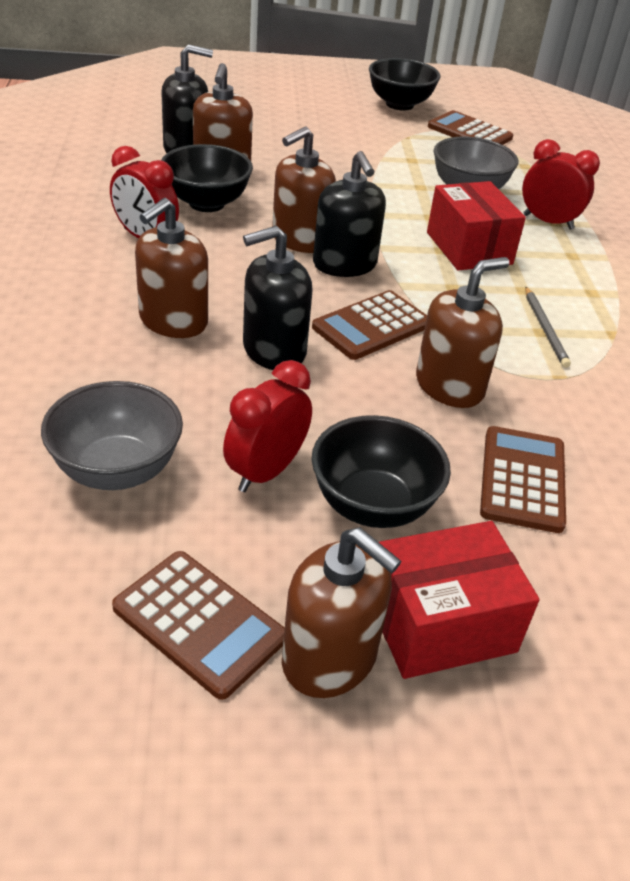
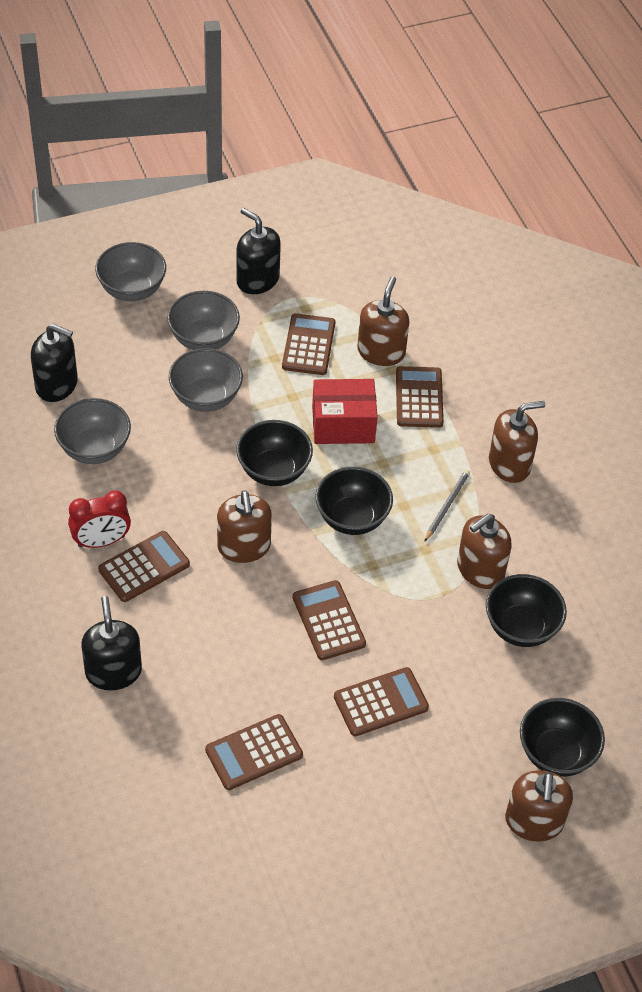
black bowl: 3 -> 4
brown calculator: 4 -> 6
grey bowl: 2 -> 4
red box: 2 -> 1
red clock: 3 -> 1

